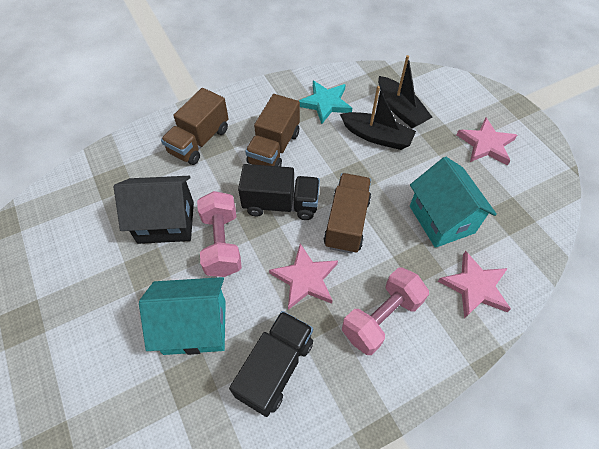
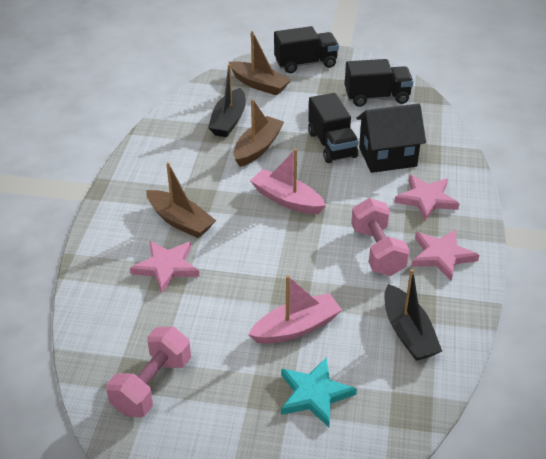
black truck: 2 -> 3
brown boat: 0 -> 3
brown truck: 3 -> 0
pink boat: 0 -> 2
turquoise house: 2 -> 0

